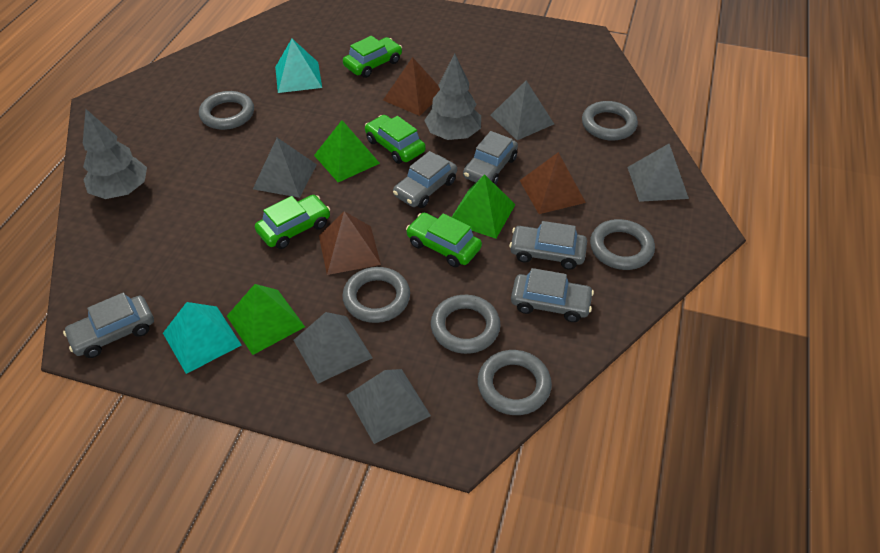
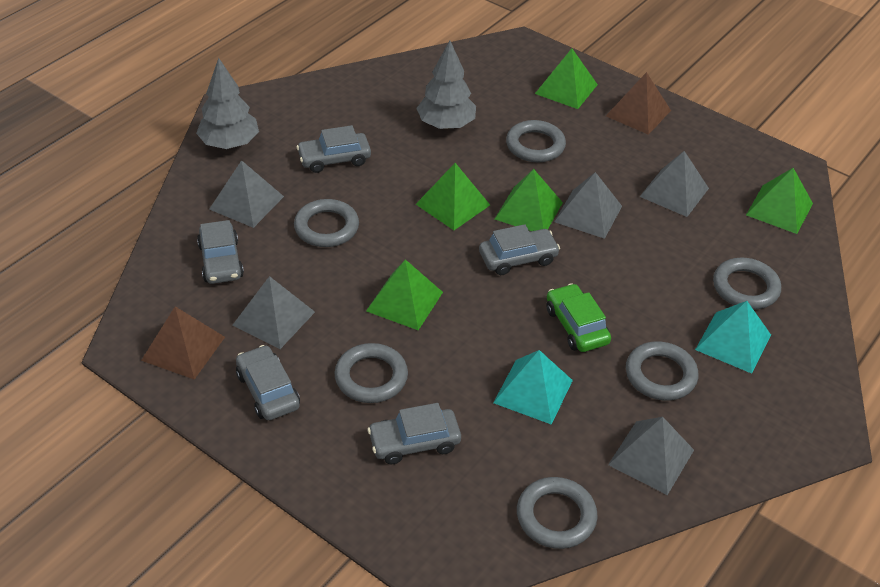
brown pyramid: 3 -> 2
green car: 4 -> 1
green pyramid: 3 -> 5

